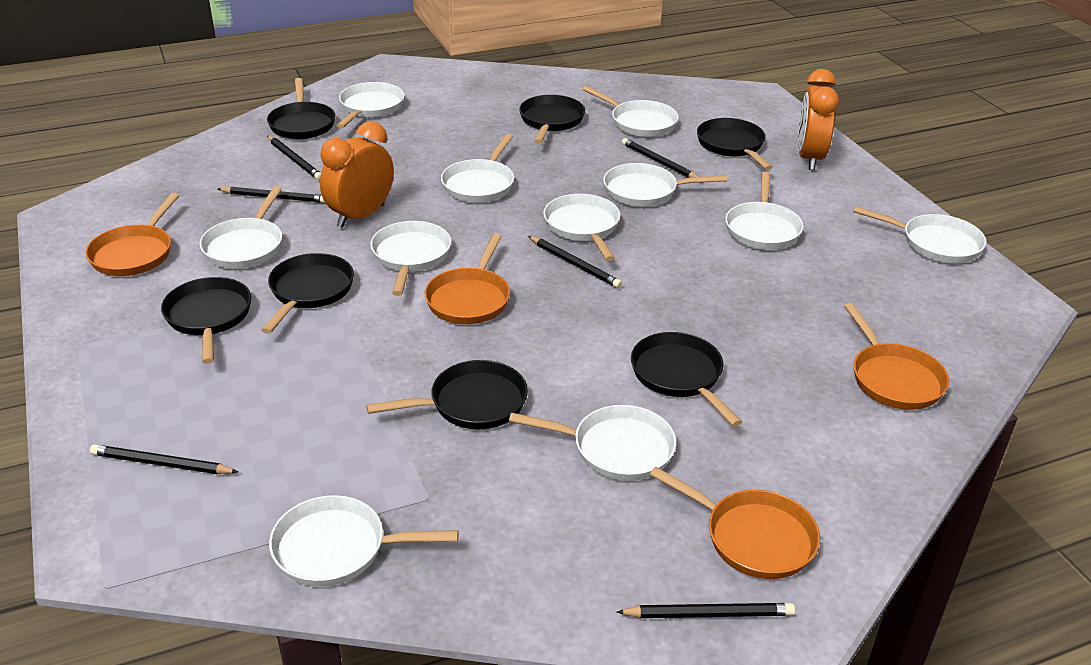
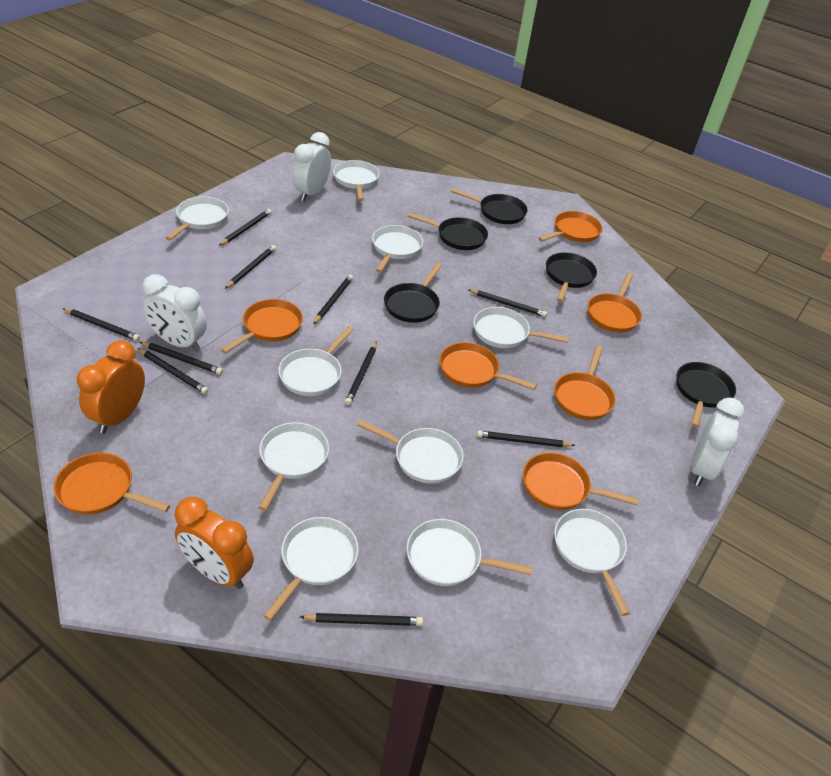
black pan: 7 -> 5
black pencil: 6 -> 10
orange pan: 4 -> 7
white clock: 0 -> 3
white pan: 11 -> 10

